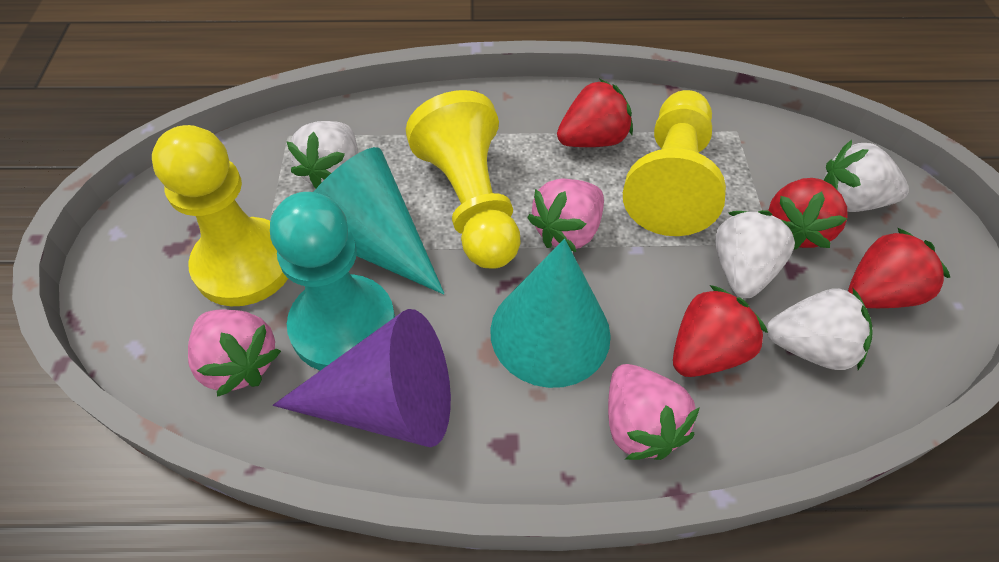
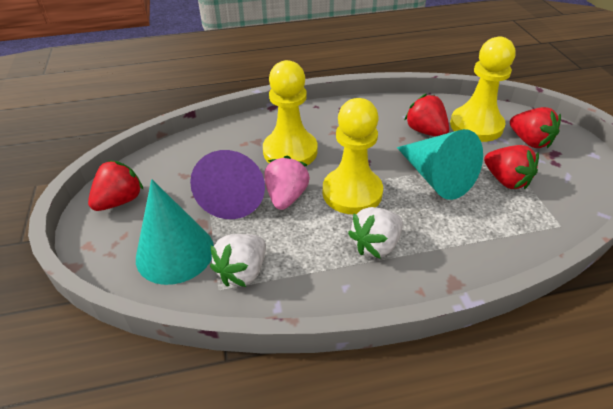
pink strawberry: 3 -> 1
turquoise pawn: 1 -> 0
white strawberry: 4 -> 2

